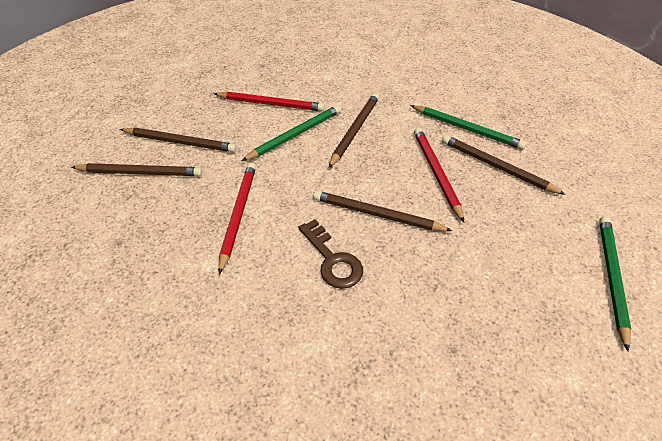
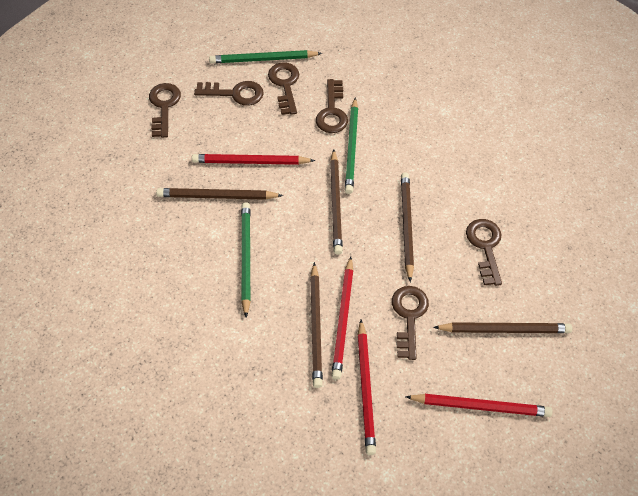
brown key: 1 -> 6
red pencil: 3 -> 4

